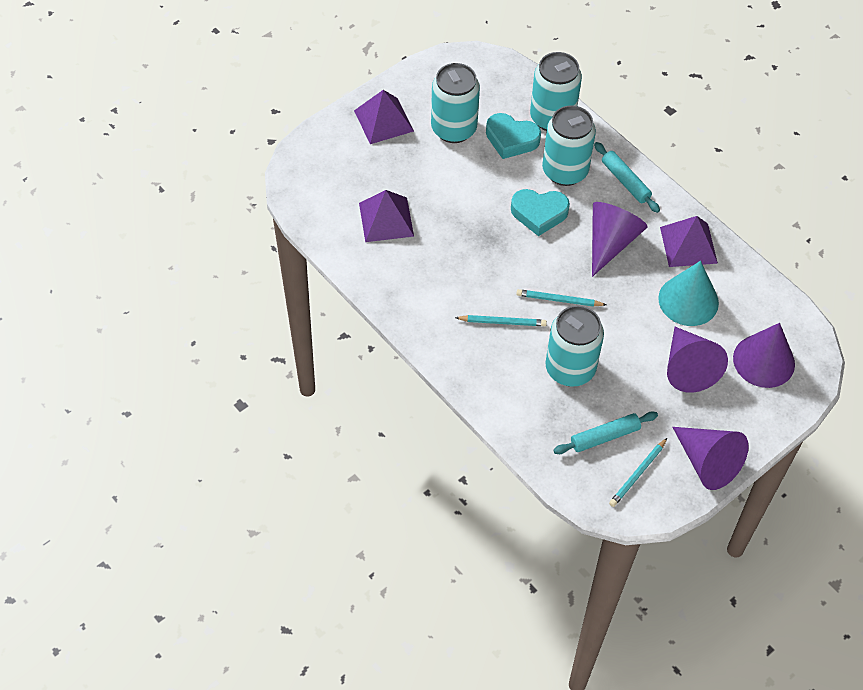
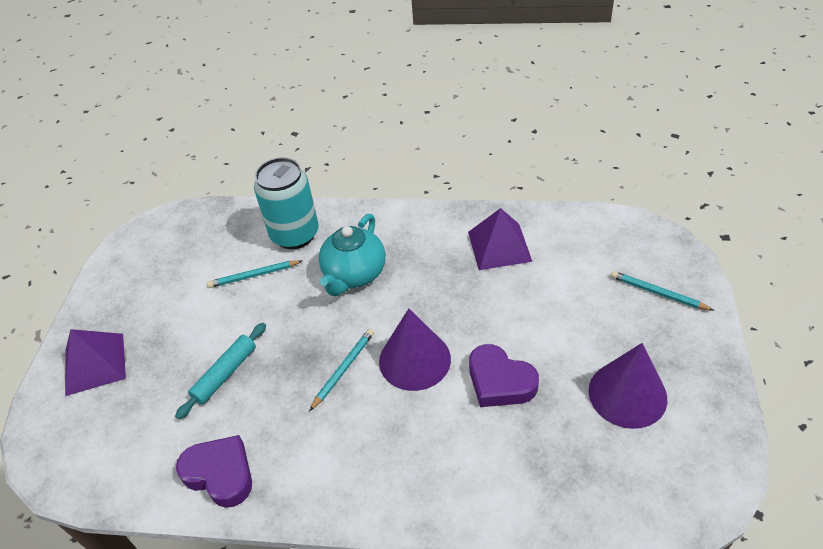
purple cone: 4 -> 2
purple heart: 0 -> 2
purple pyramid: 3 -> 2
turquoise can: 4 -> 1
turquoise cone: 1 -> 0
turquoise heart: 2 -> 0
turquoise rolling pin: 2 -> 1
turquoise teapot: 0 -> 1

